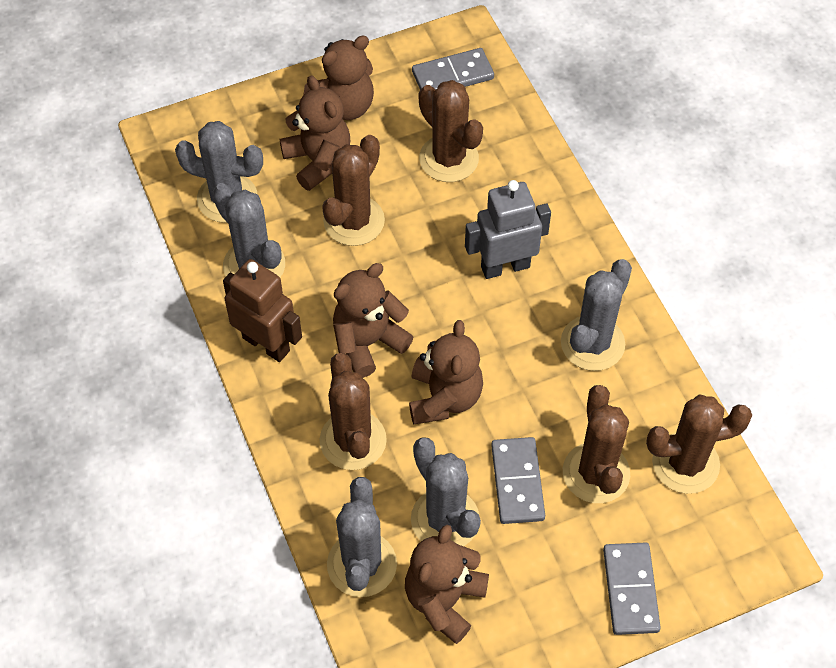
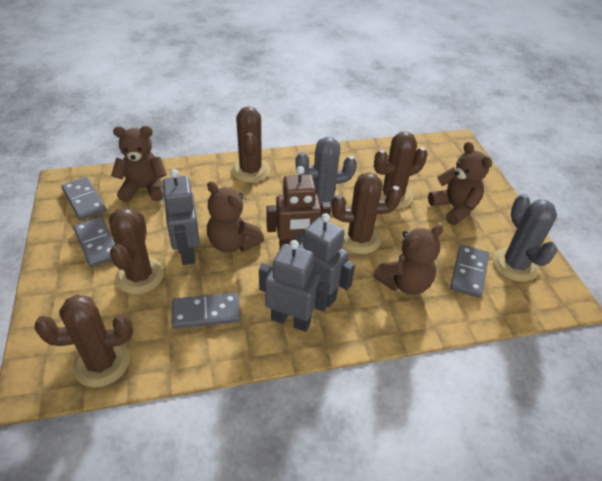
brown teddy bear: 5 -> 4
grey cactus: 5 -> 2
grey domino: 3 -> 4
grey robot: 1 -> 3

